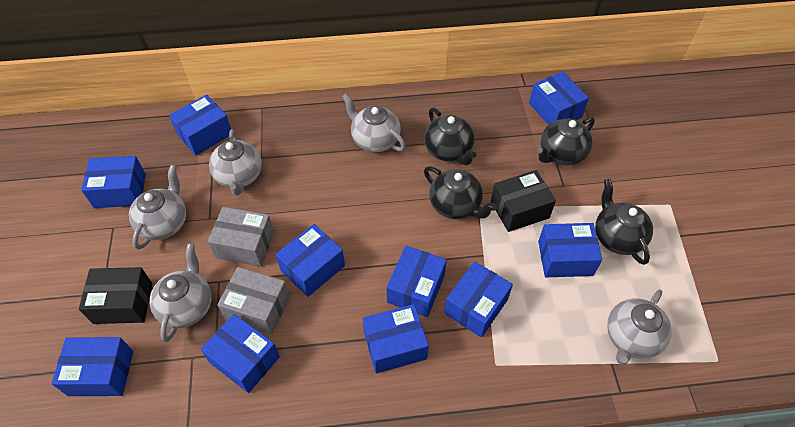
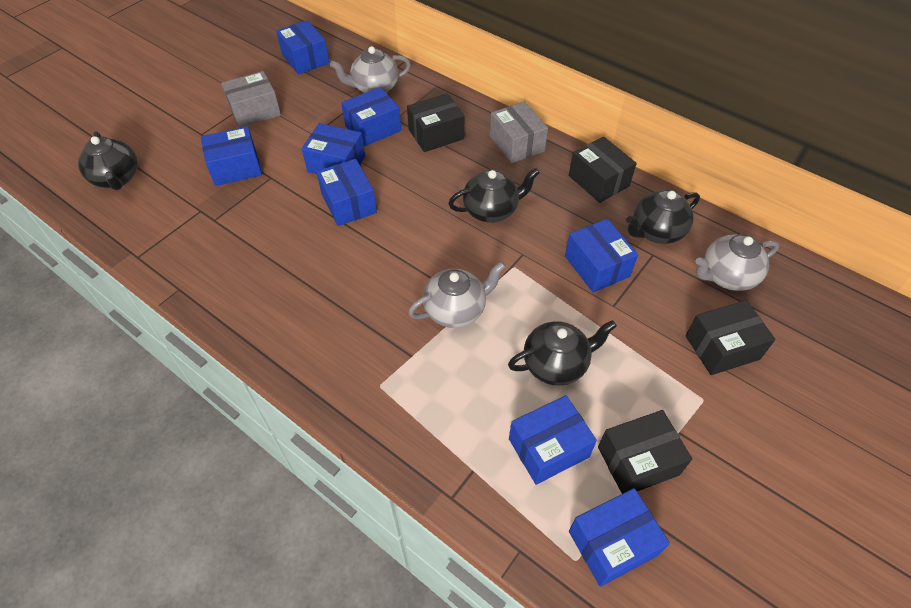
black box: 2 -> 4
blue box: 10 -> 8
grey teapot: 5 -> 3

